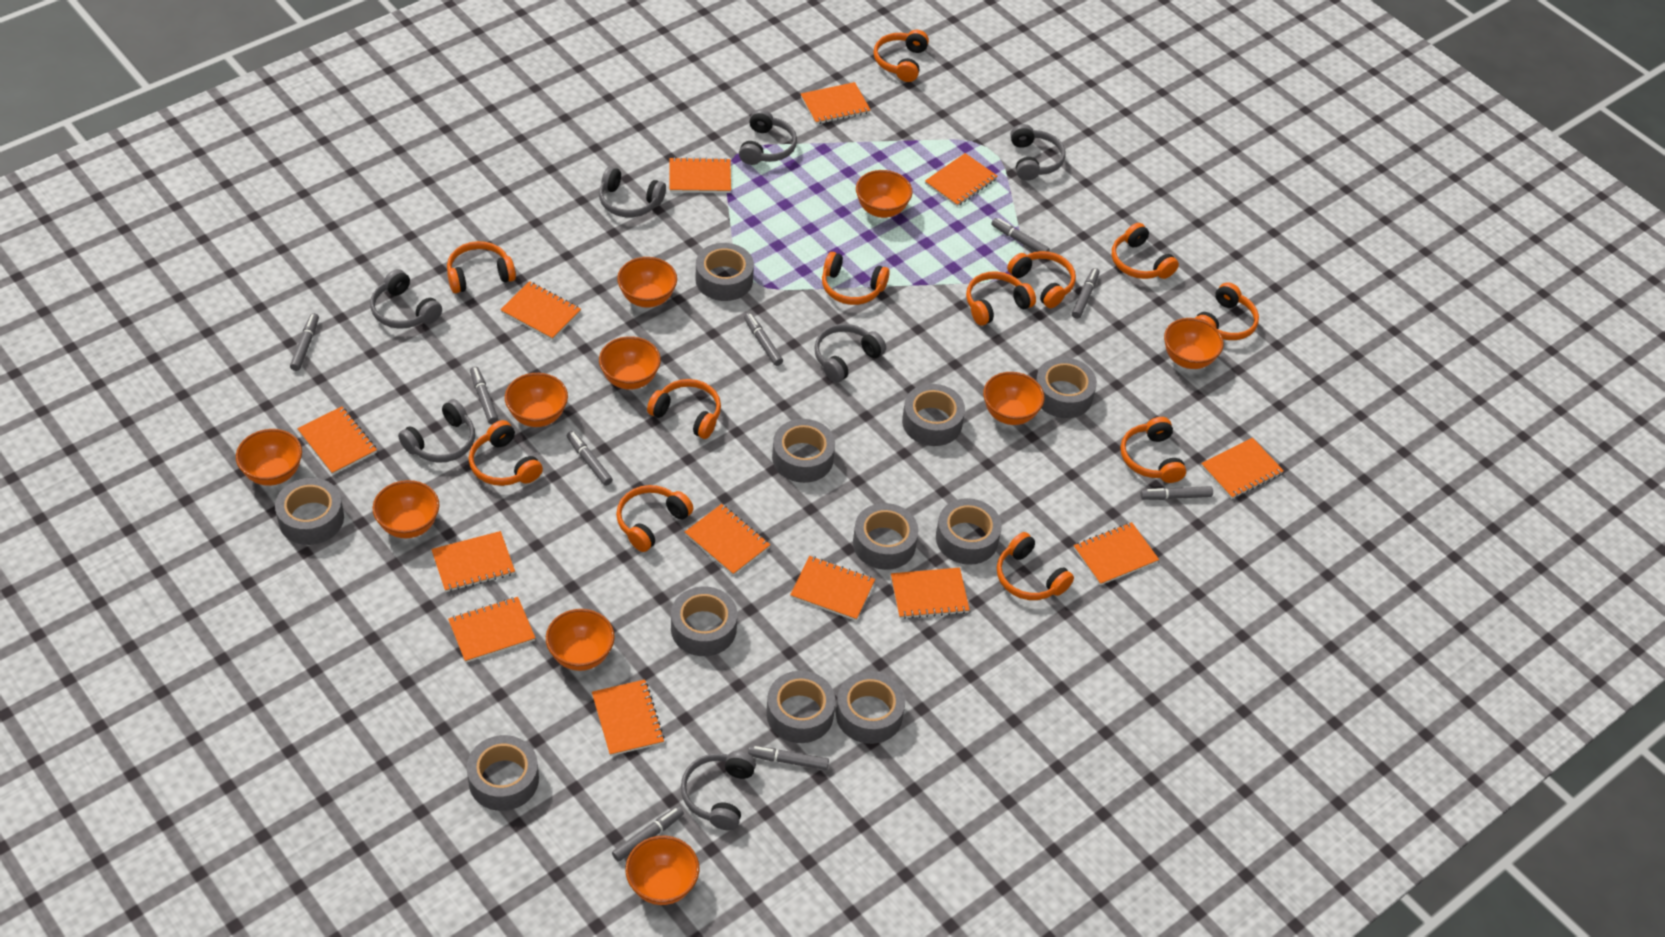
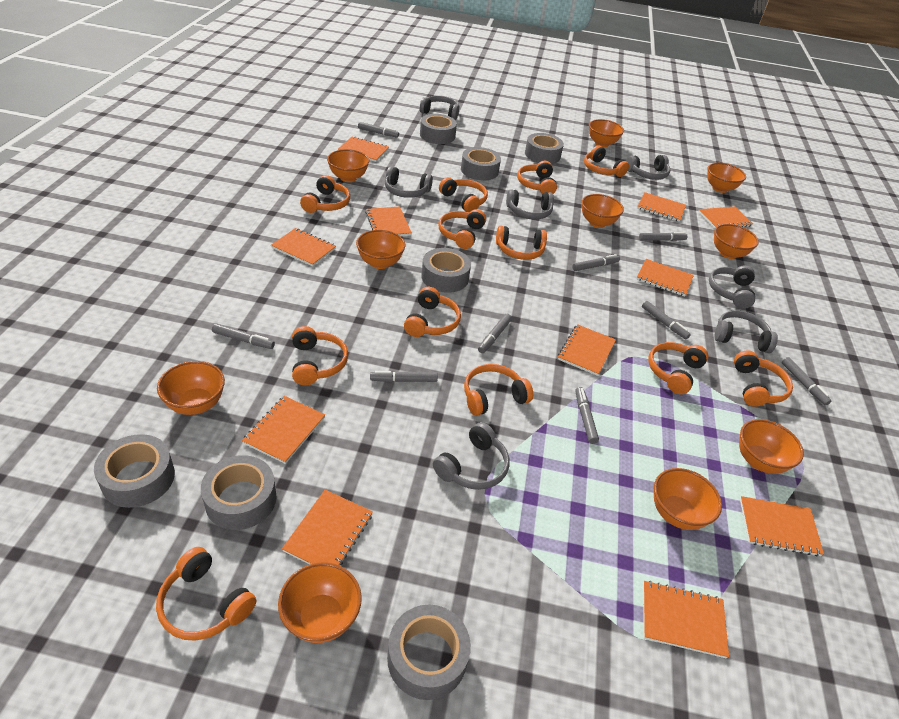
grey tape: 11 -> 7
orange notebook: 13 -> 11

